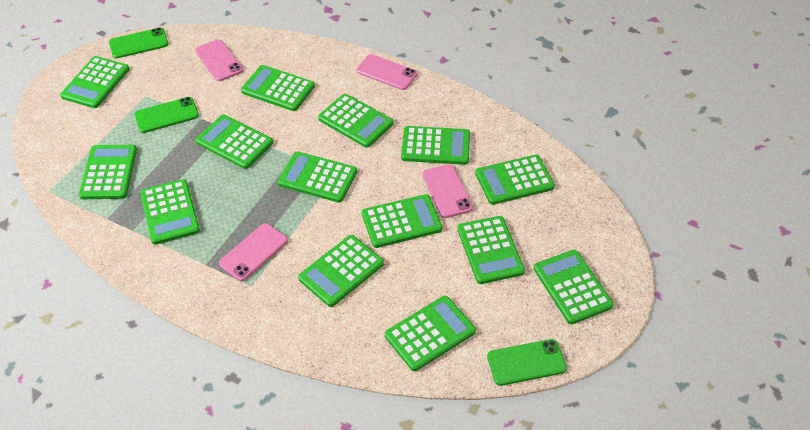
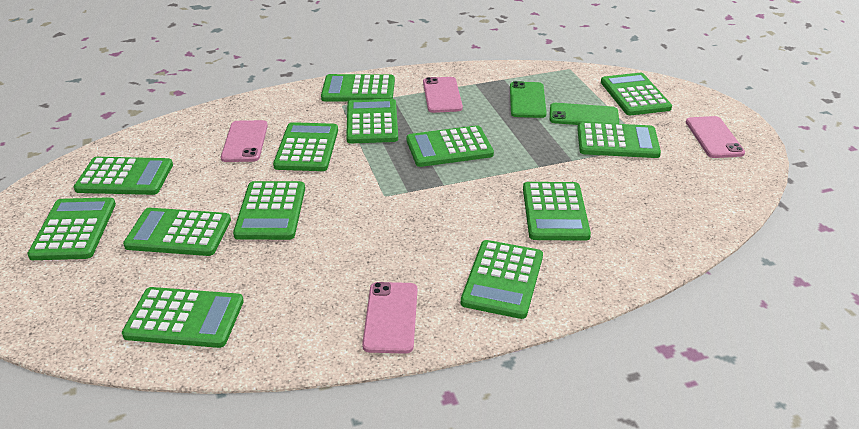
green calculator: 14 -> 13
green phone: 3 -> 2

